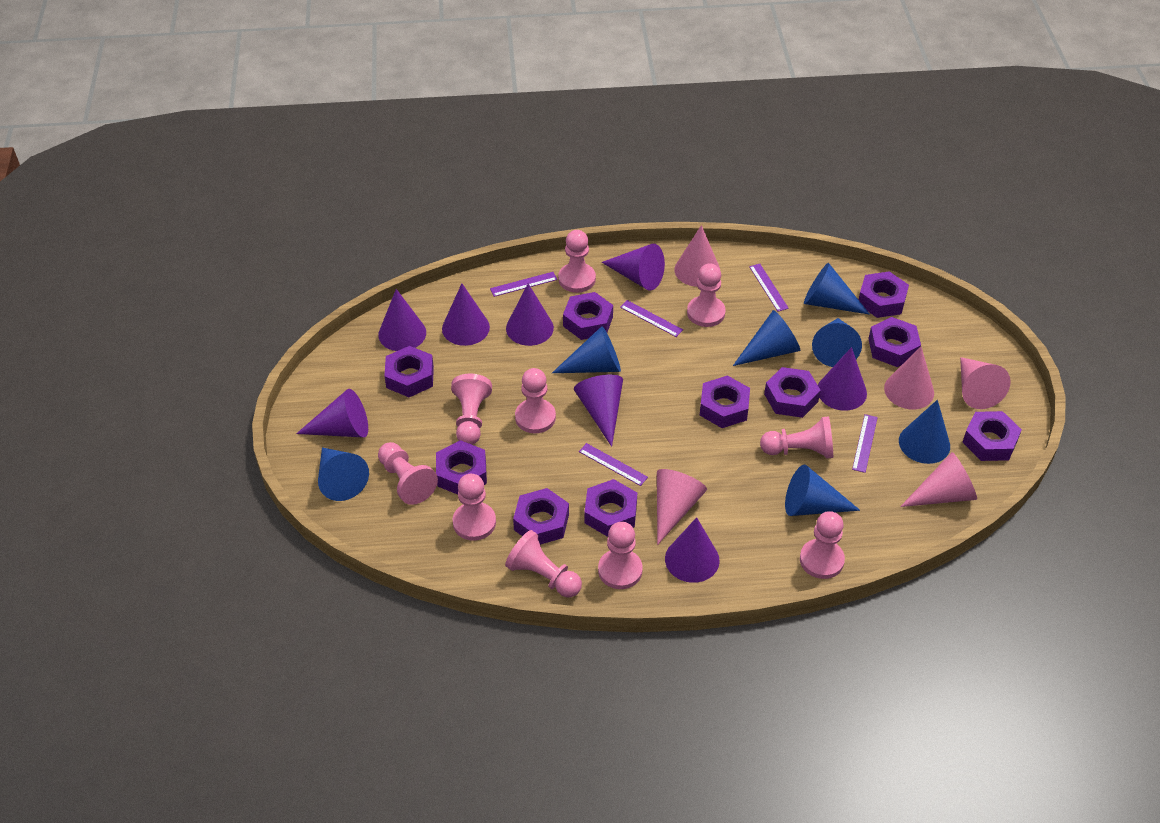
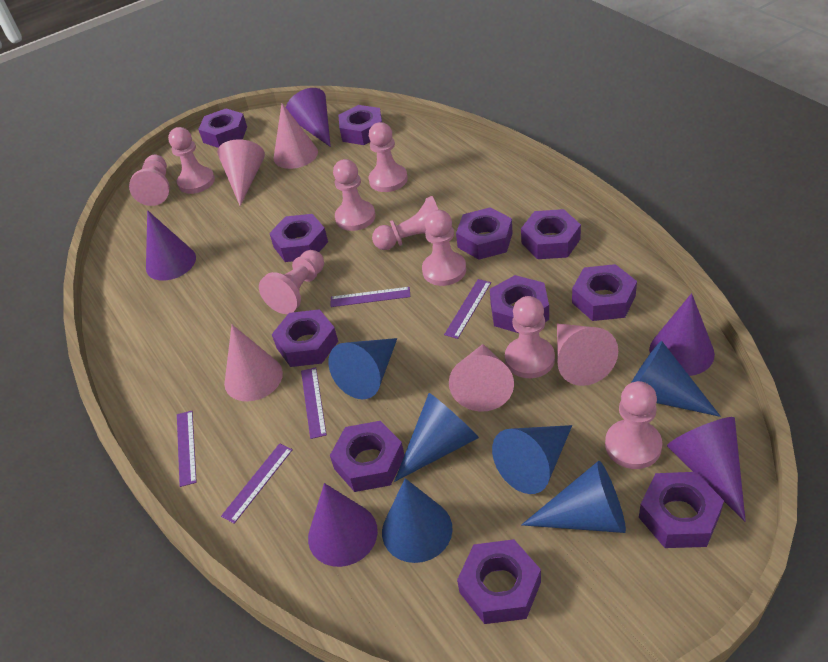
blue cone: 7 -> 6
pink pawn: 10 -> 9
purple cone: 8 -> 5
purple nut: 10 -> 11

